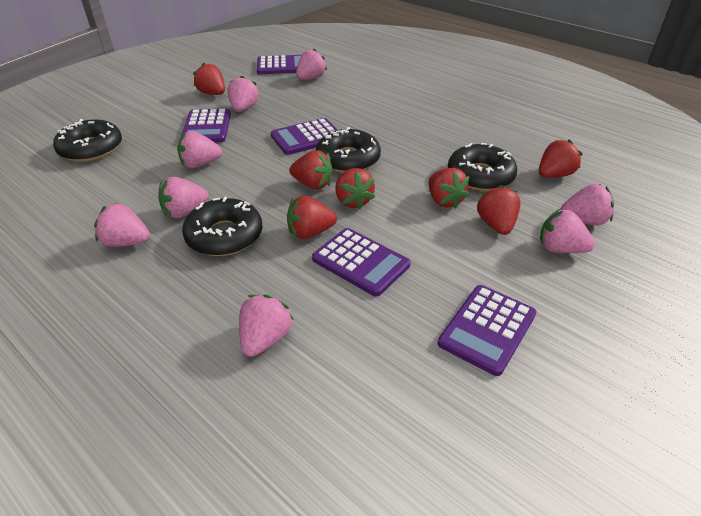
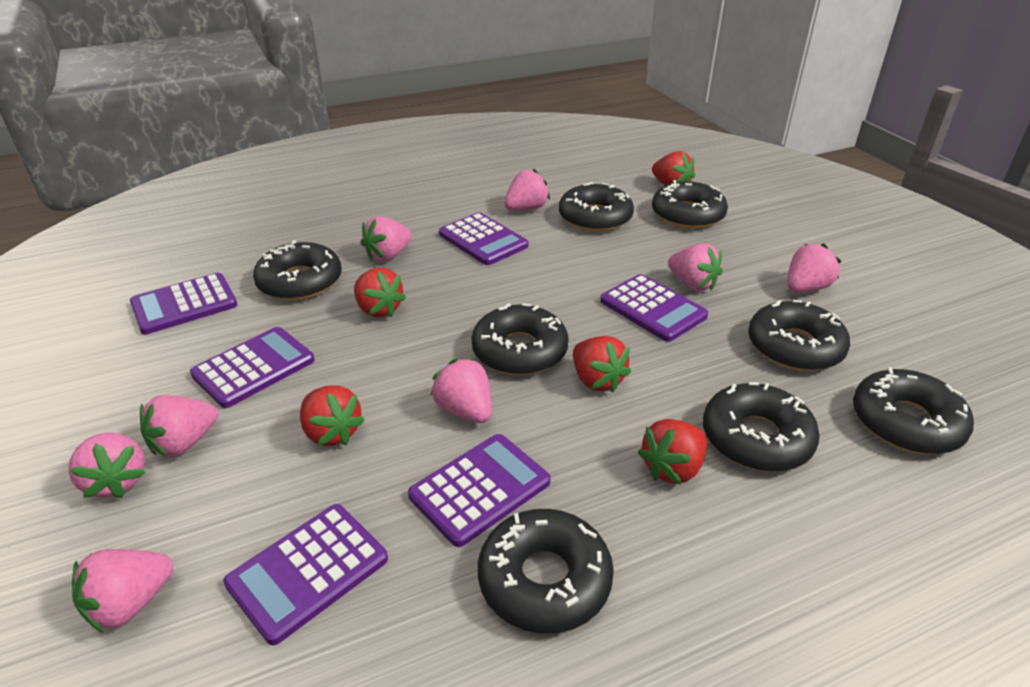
black donut: 4 -> 8
purple calculator: 5 -> 6
red strawberry: 7 -> 5

